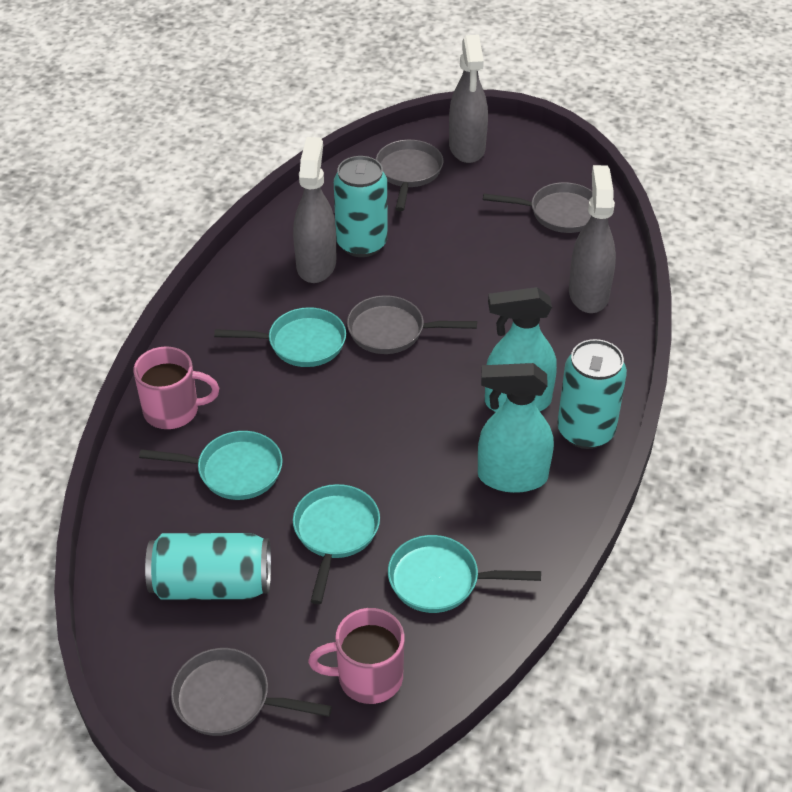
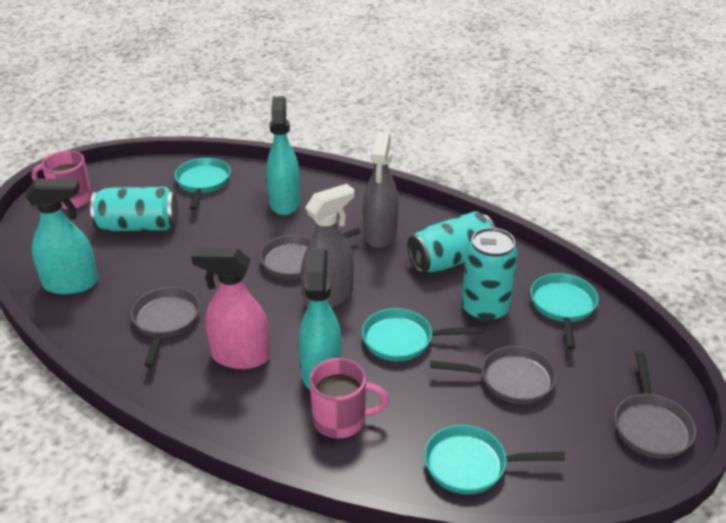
grey spray bottle: 3 -> 2
pink spray bottle: 0 -> 1
turquoise spray bottle: 2 -> 3

